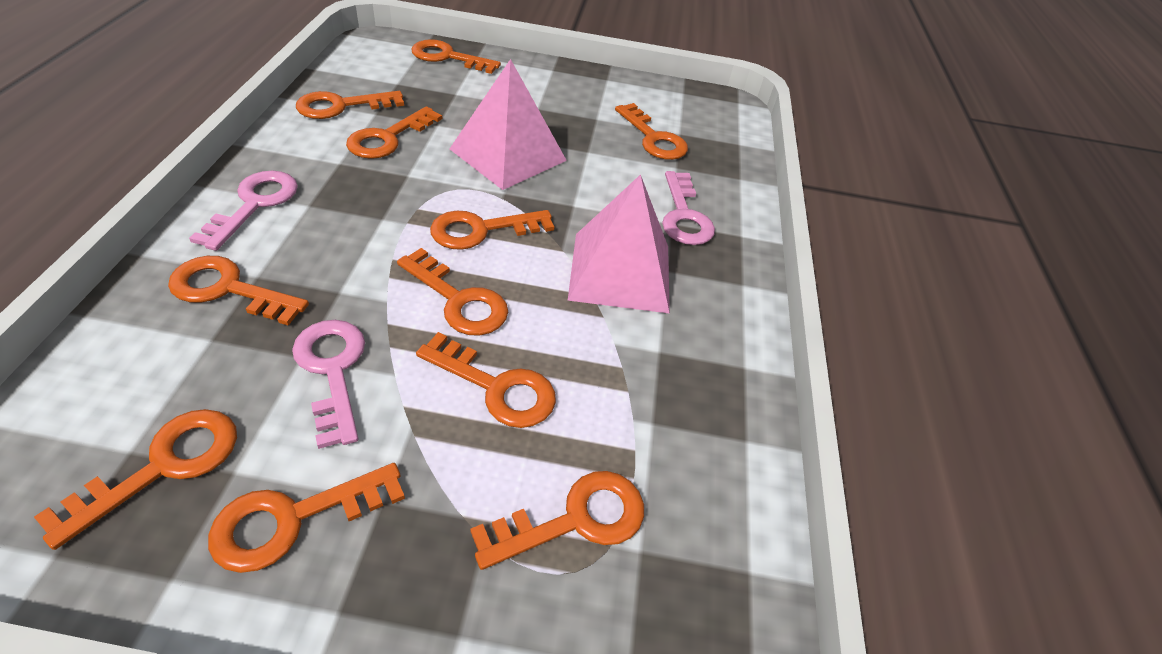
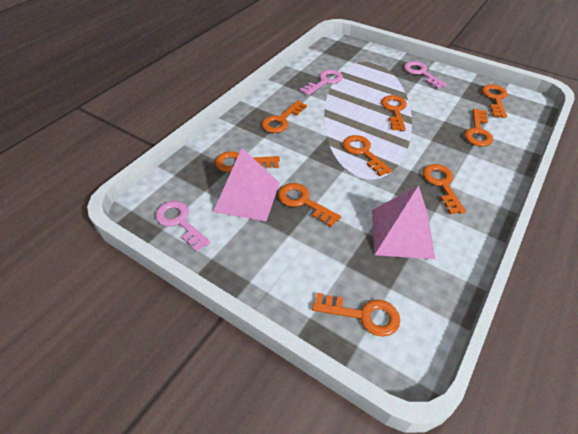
orange key: 11 -> 9

